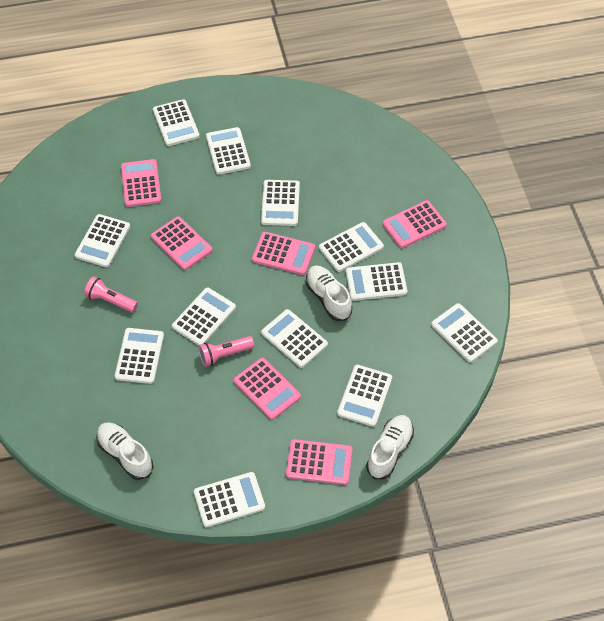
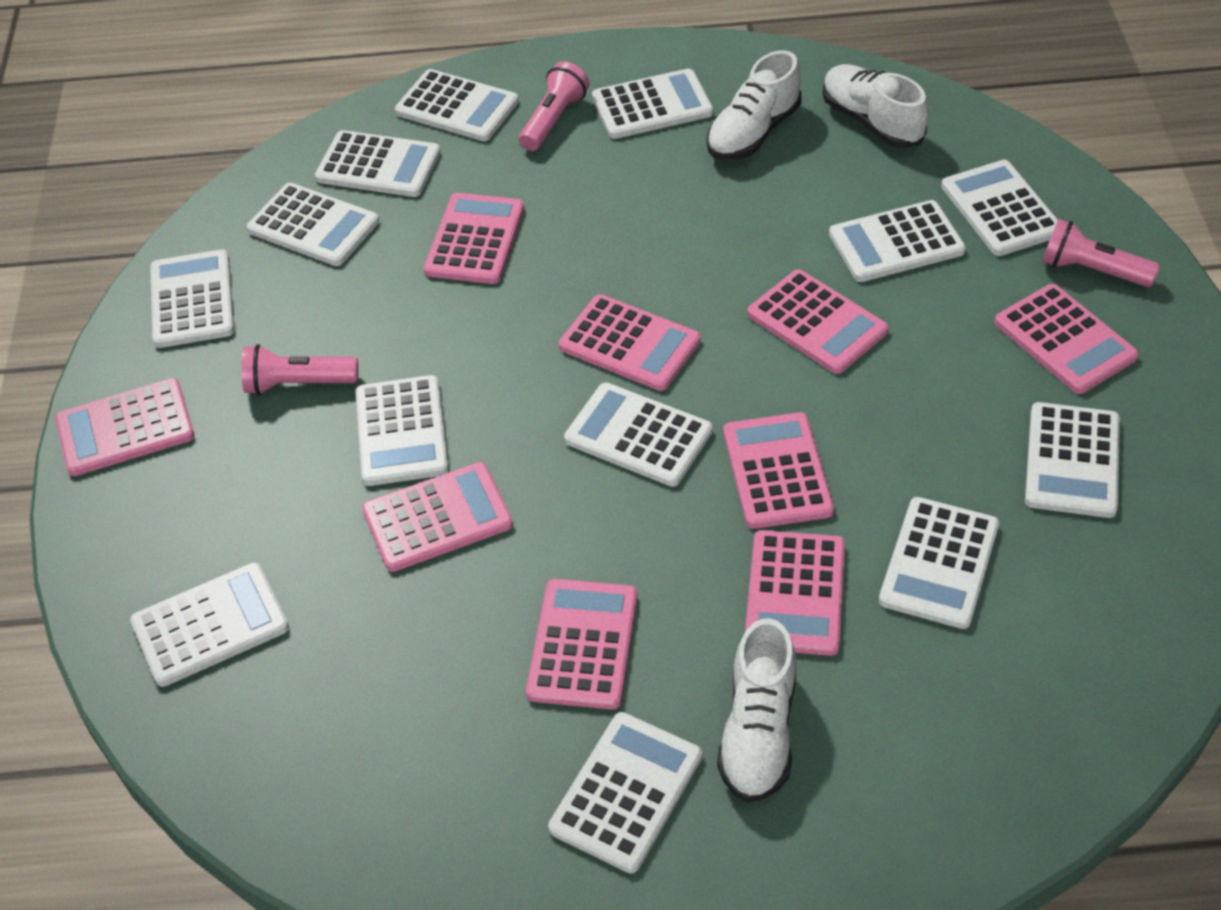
pink calculator: 6 -> 9
pink flashlight: 2 -> 3
white calculator: 12 -> 13

